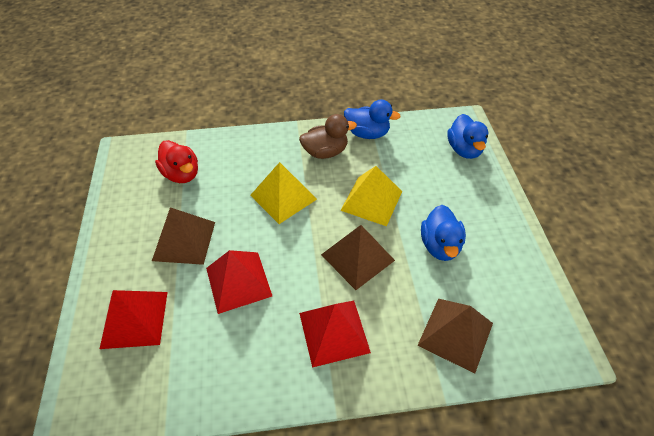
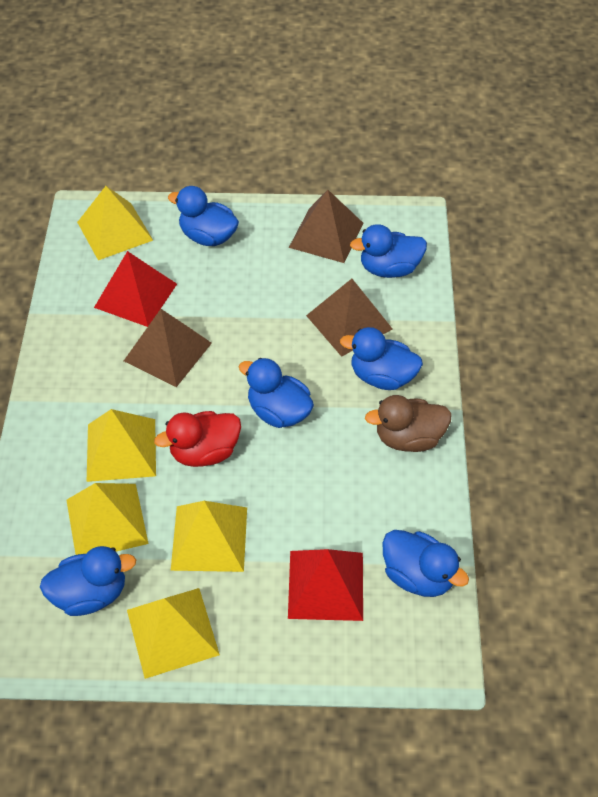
blue duck: 3 -> 6
red pyramid: 3 -> 2
yellow pyramid: 2 -> 5

